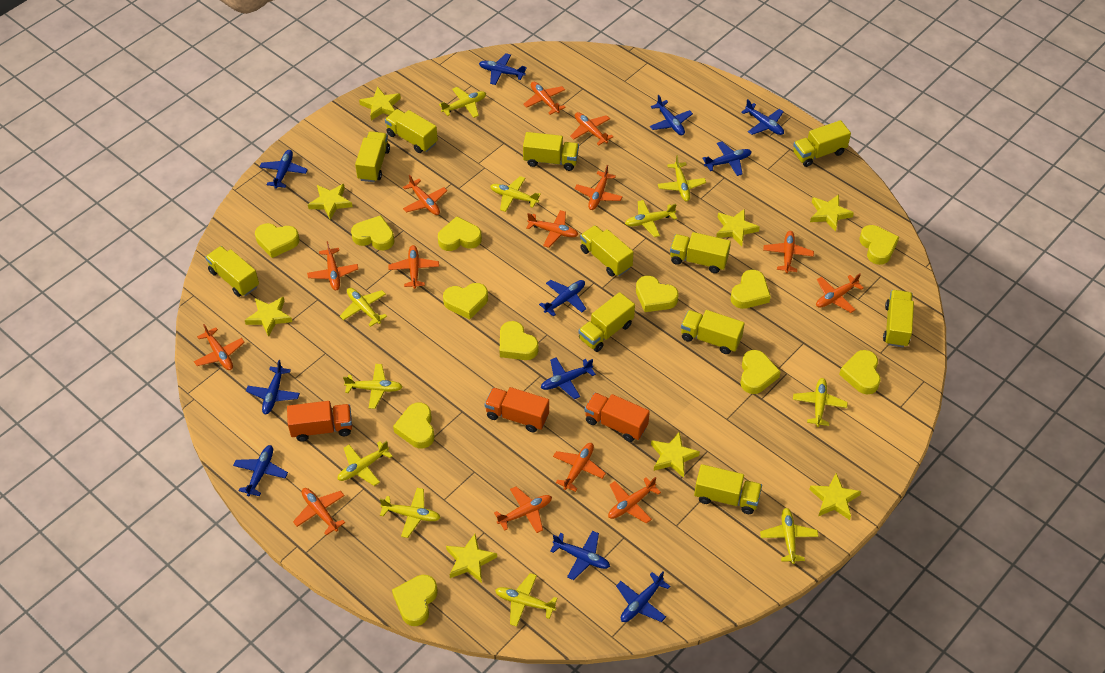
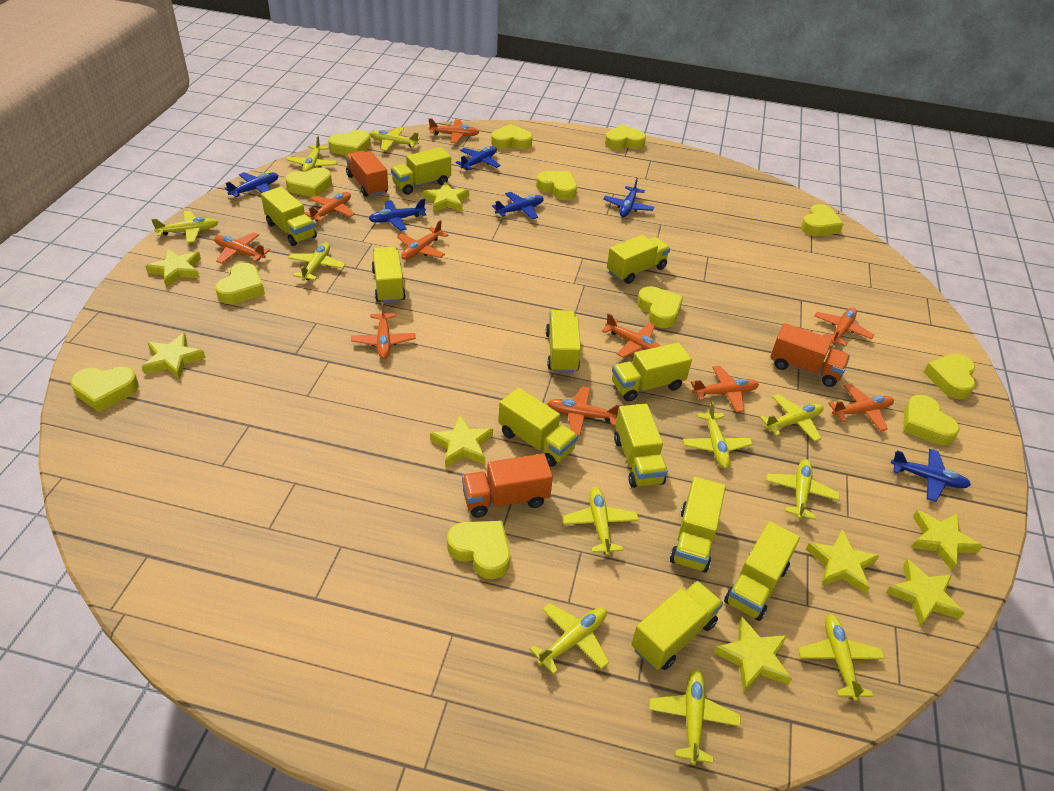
blue plane: 11 -> 6
orange plane: 14 -> 10

